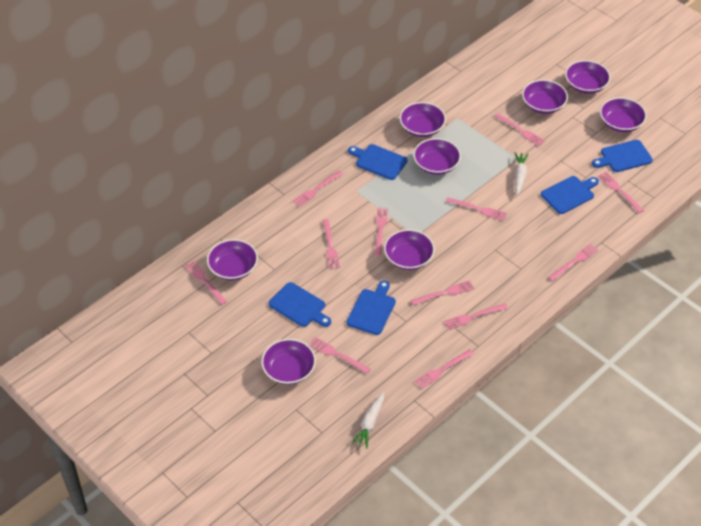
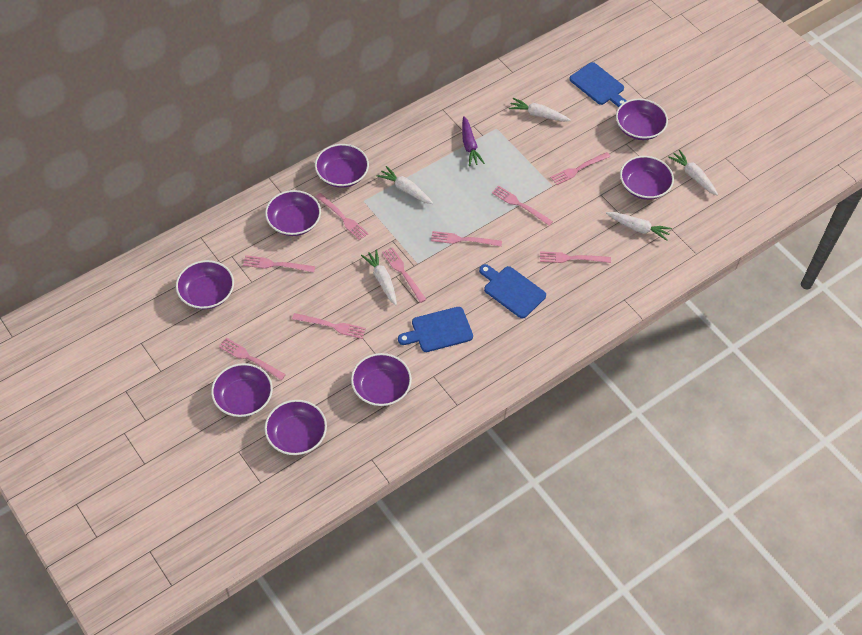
blue cutting board: 5 -> 3
pink fork: 12 -> 9
purple carrot: 0 -> 1
white carrot: 2 -> 5

